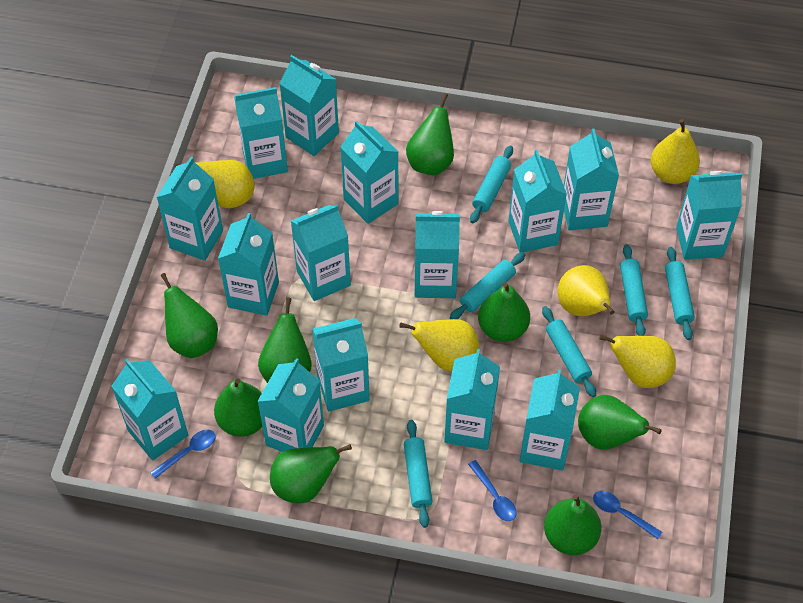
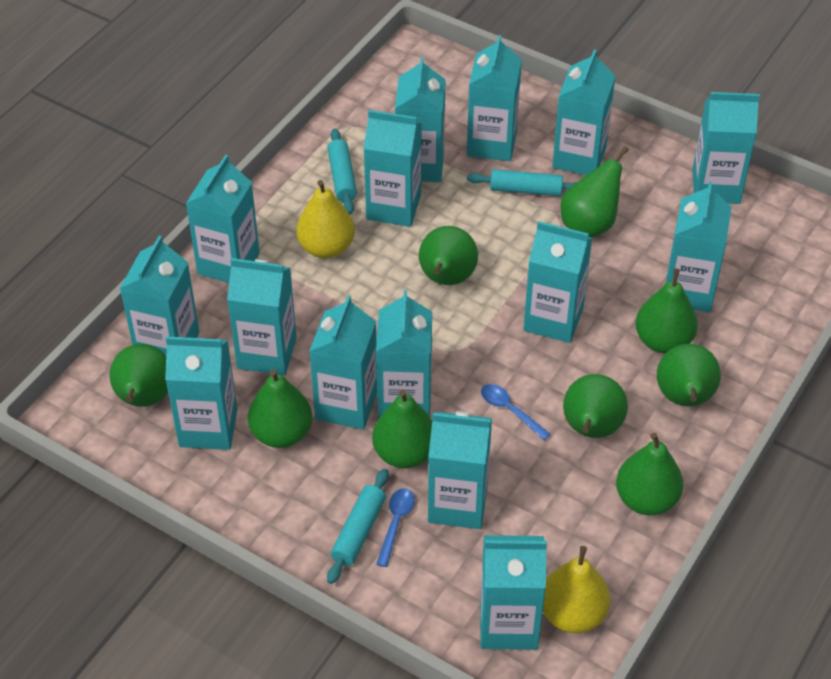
blue spoon: 3 -> 2
green pear: 8 -> 9
turquoise rolling pin: 6 -> 3
yellow pear: 5 -> 2

